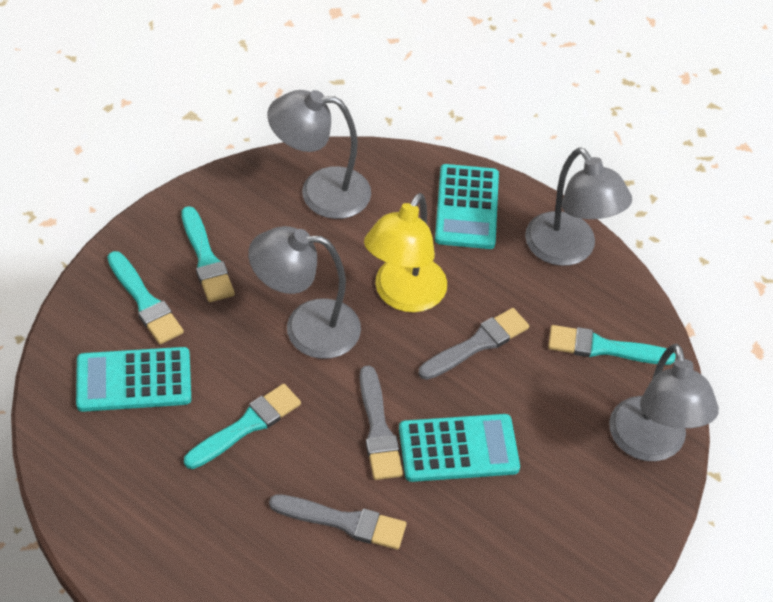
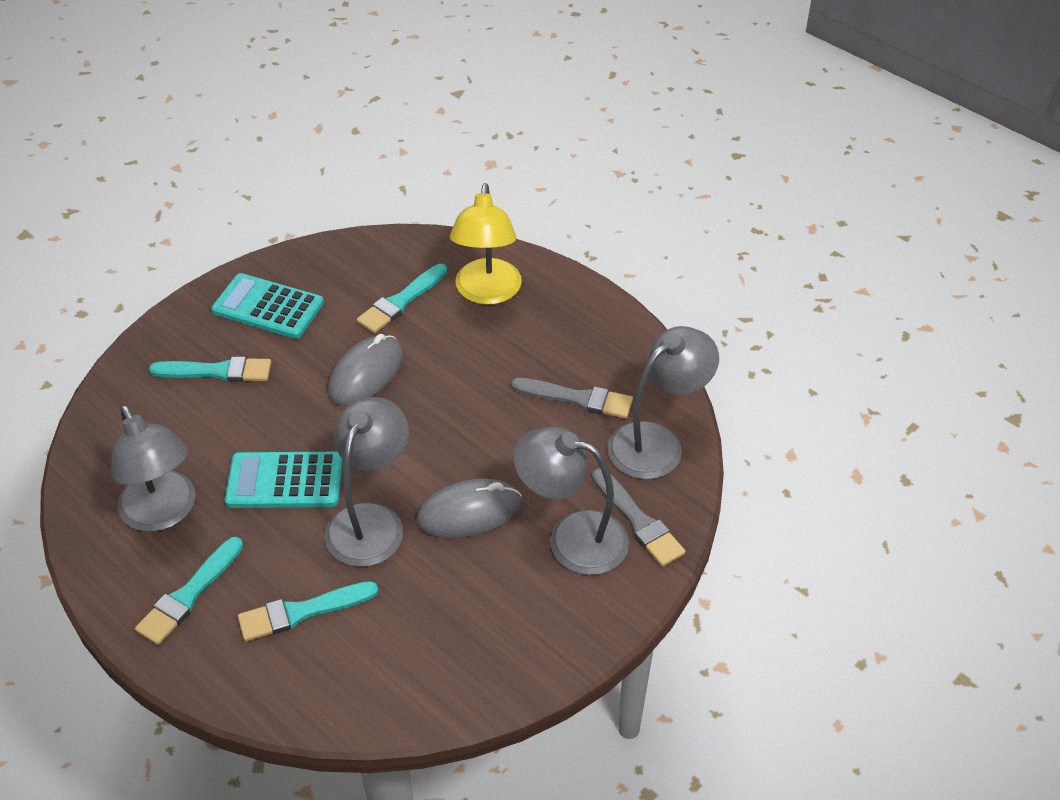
grey brush: 3 -> 2
grey mouse: 0 -> 2
turquoise calculator: 3 -> 2

